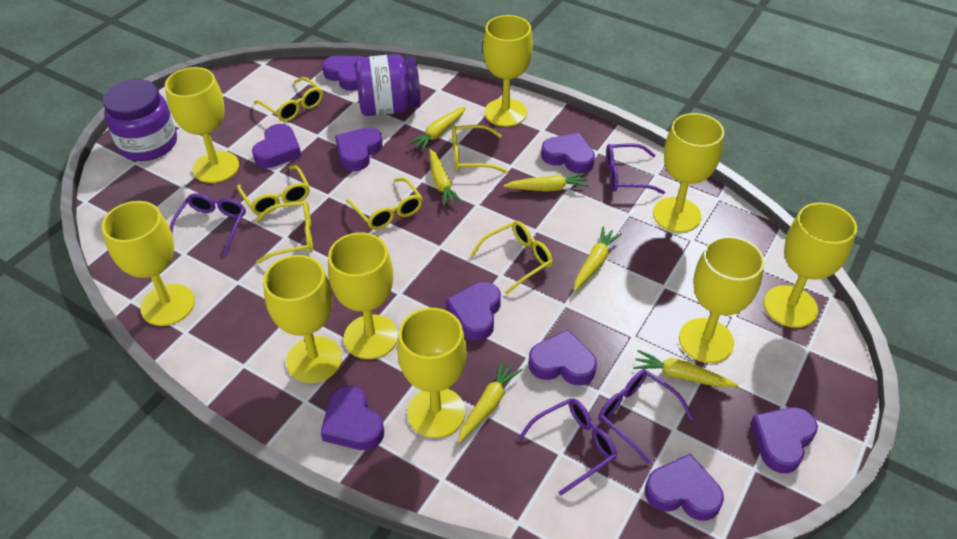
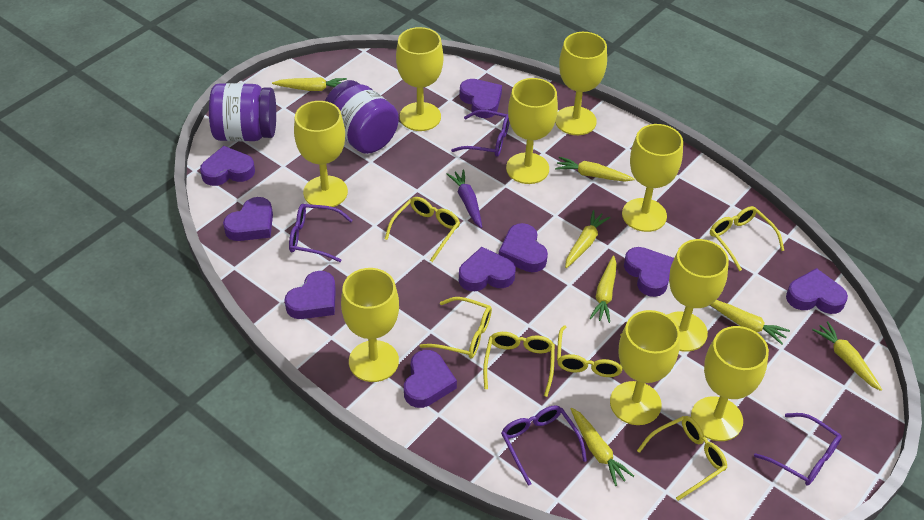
purple carrot: 0 -> 1
yellow carrot: 6 -> 7

